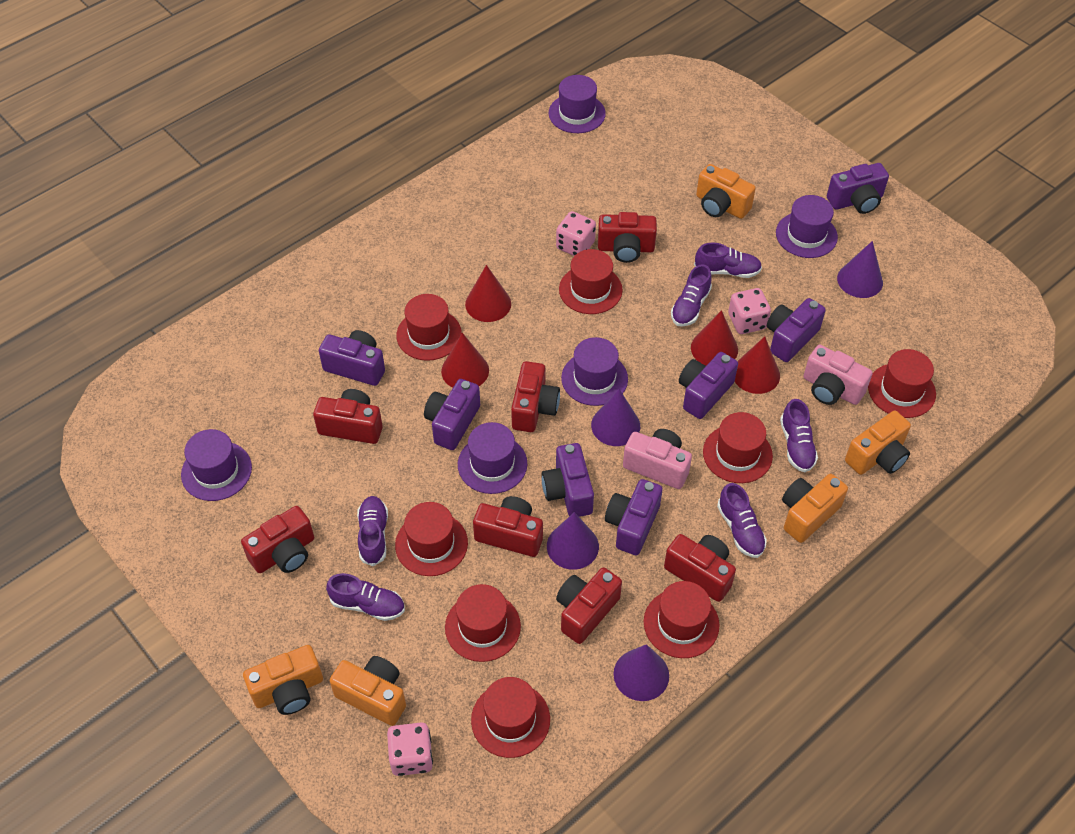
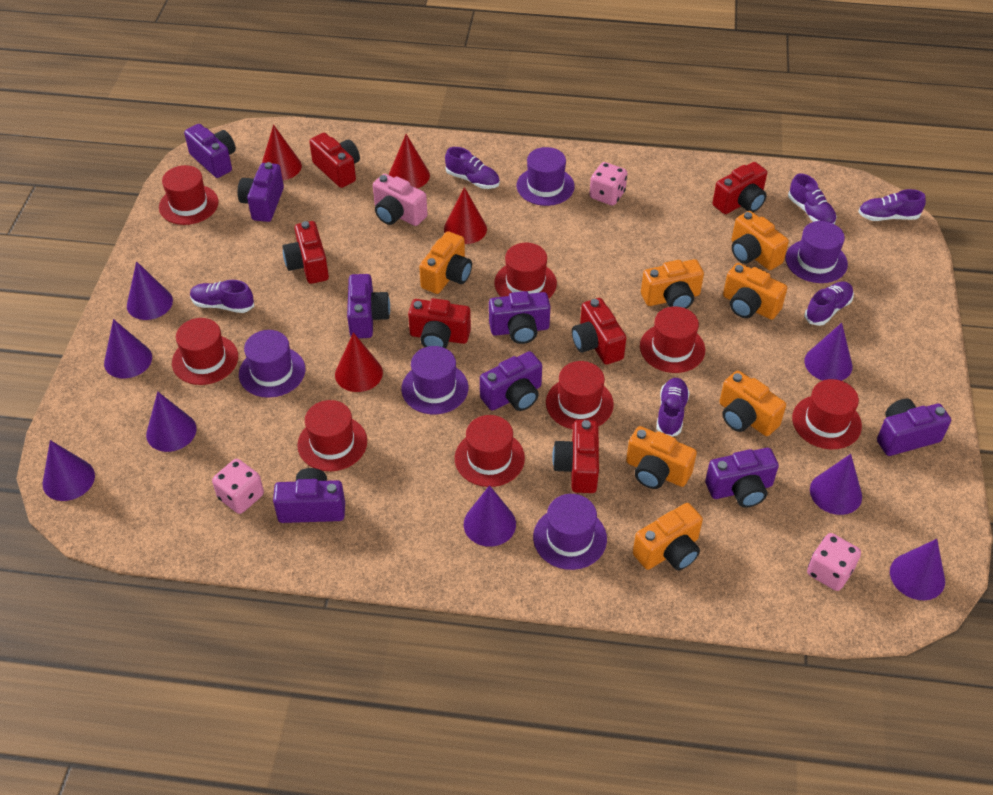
orange camera: 5 -> 7
pink camera: 2 -> 1
purple camera: 7 -> 8
purple cone: 4 -> 8
red camera: 7 -> 6

